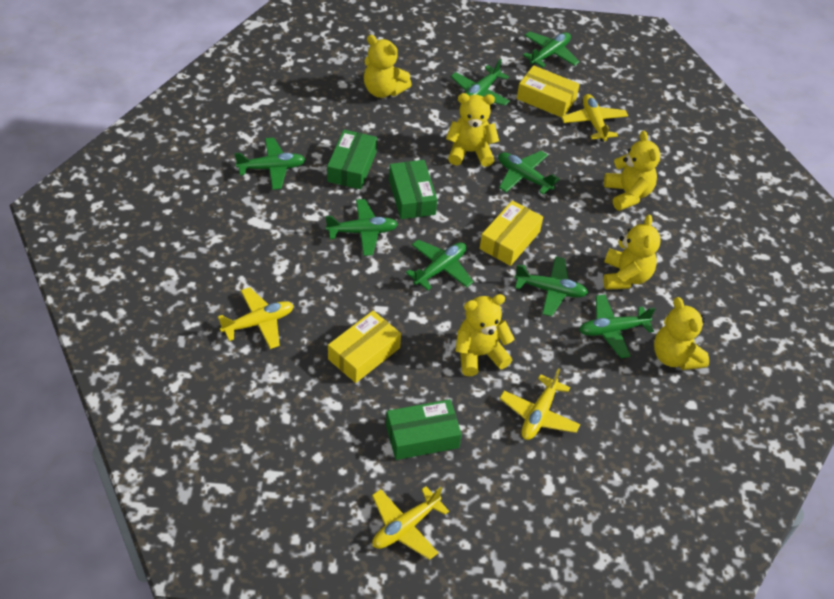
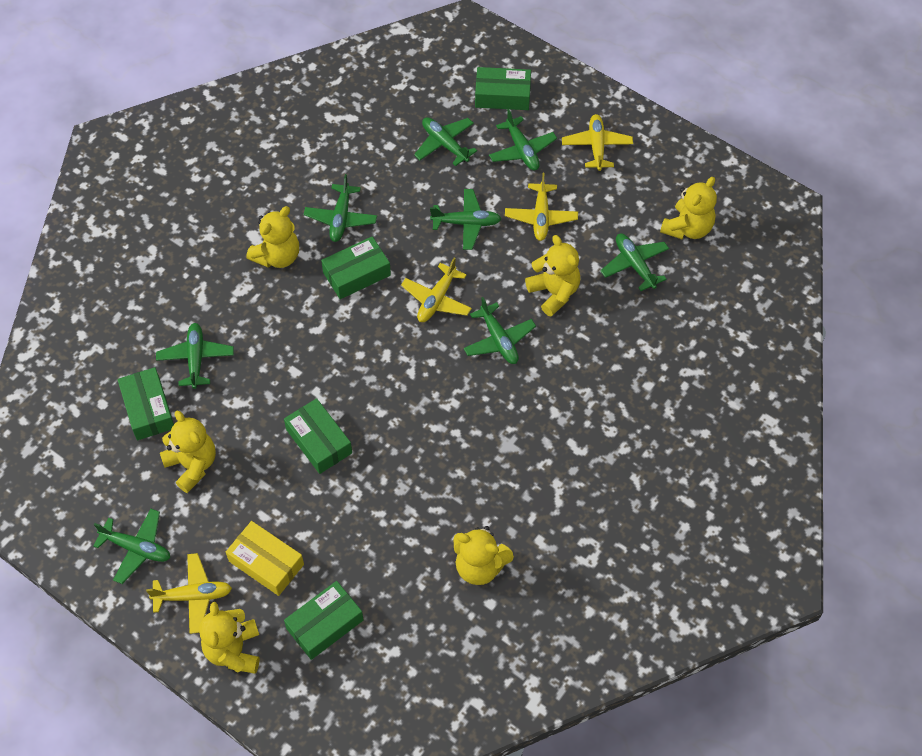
green box: 3 -> 5
yellow box: 3 -> 1

